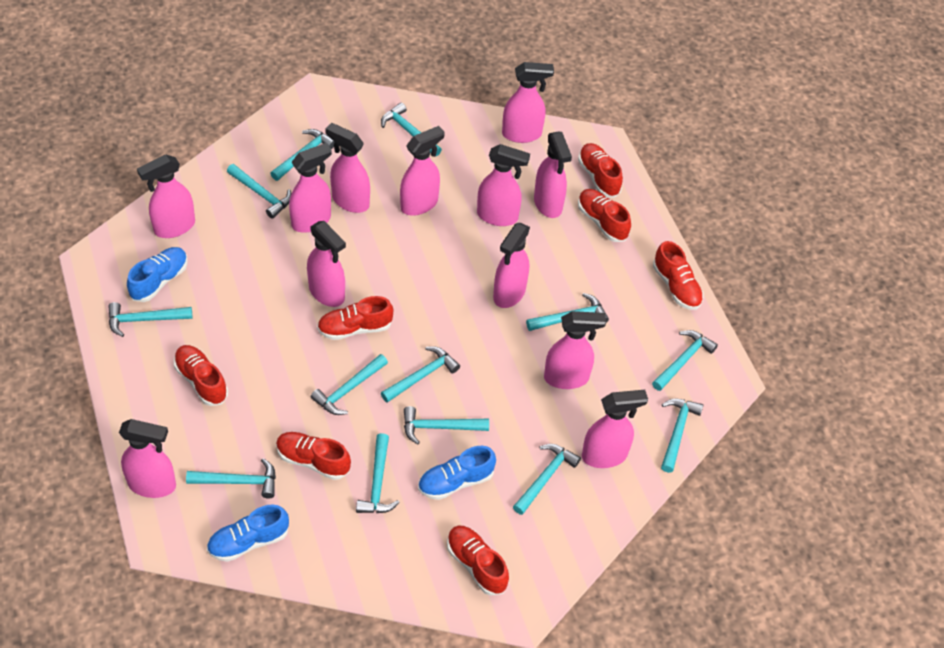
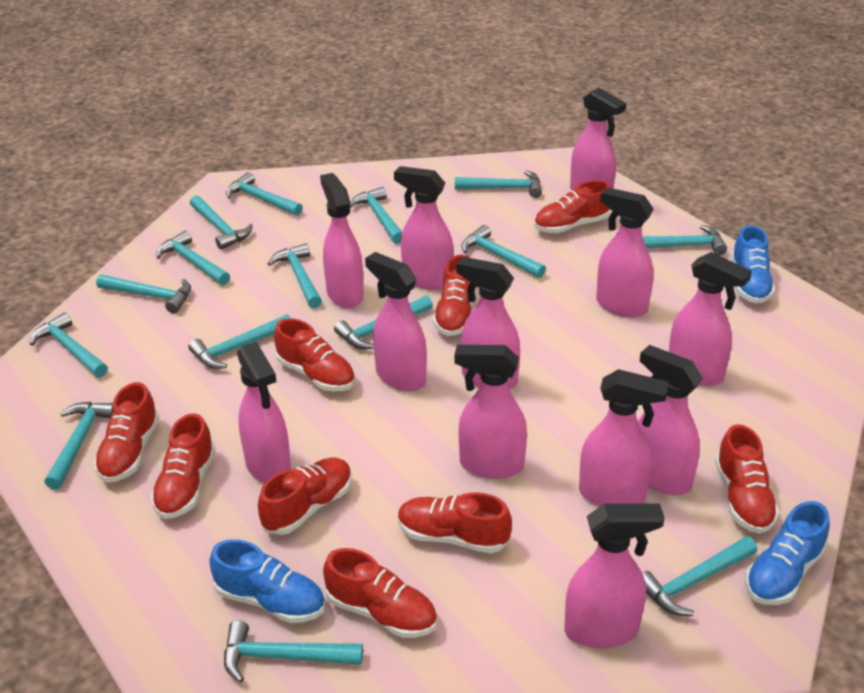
red shoe: 7 -> 9
turquoise hammer: 13 -> 15

